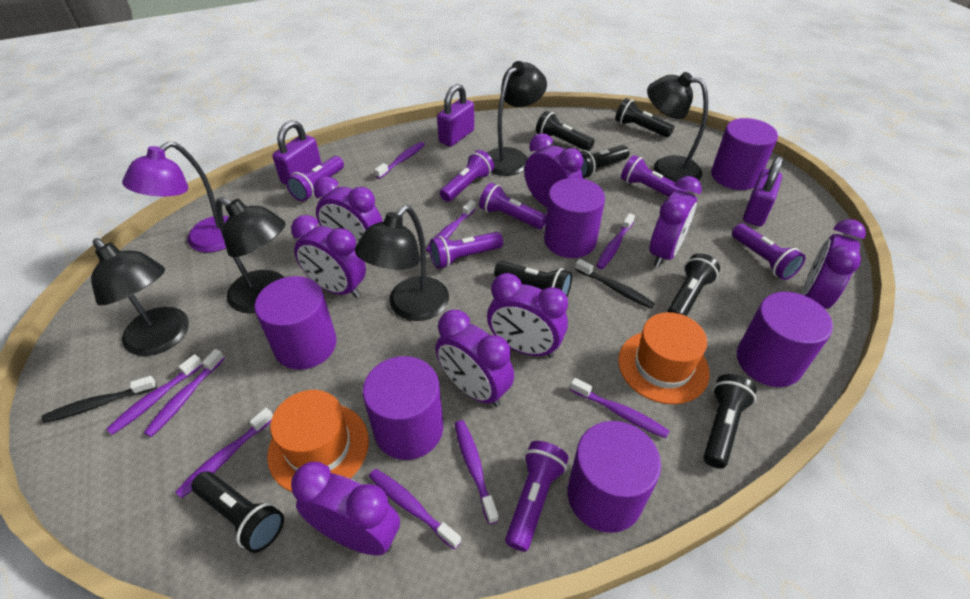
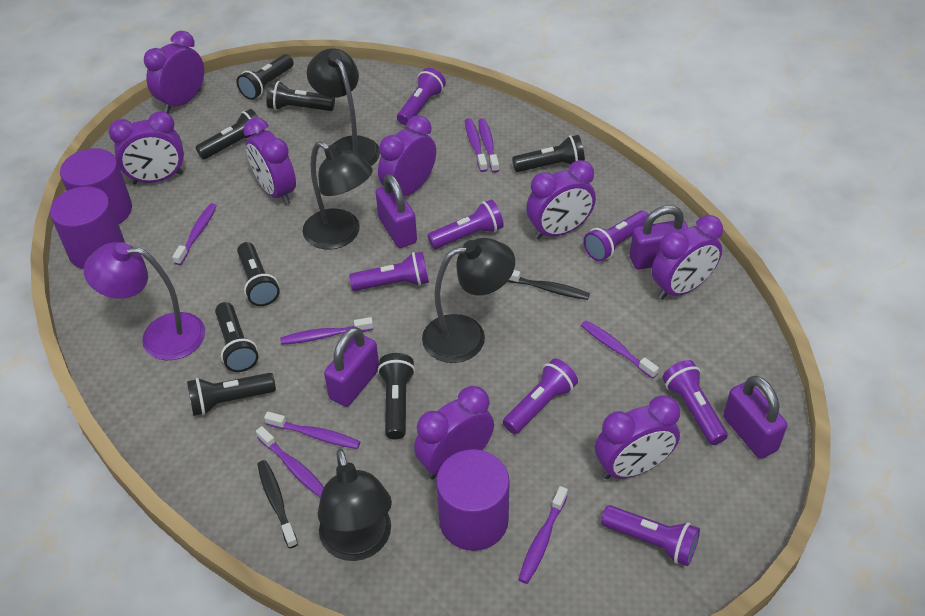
black flashlight: 7 -> 8
black lamp: 5 -> 4
orange hat: 2 -> 0
purple cylinder: 6 -> 3
purple padlock: 3 -> 4
purple toothbrush: 9 -> 8

